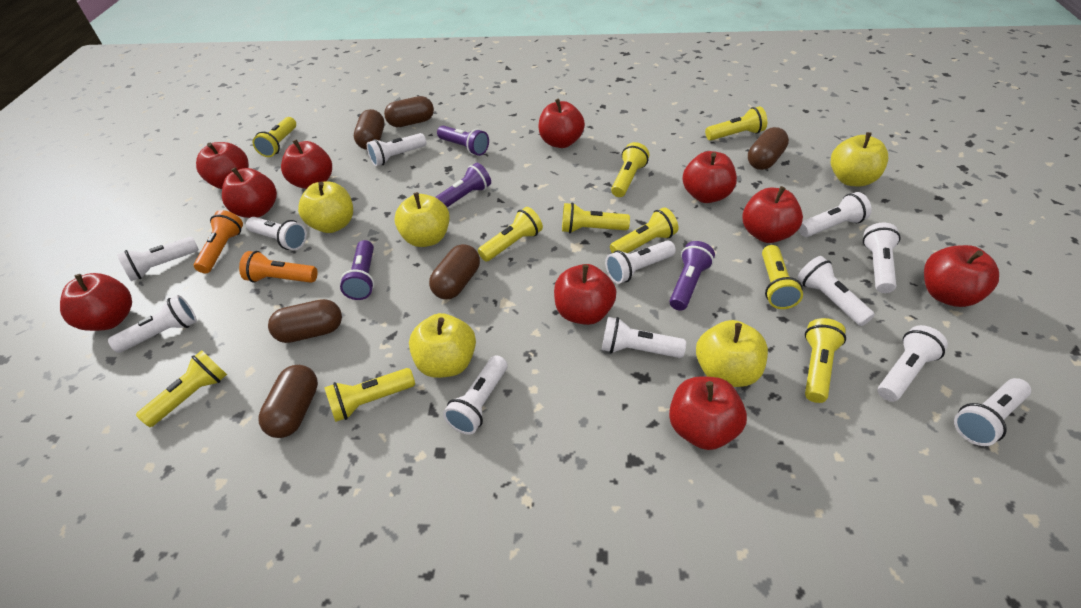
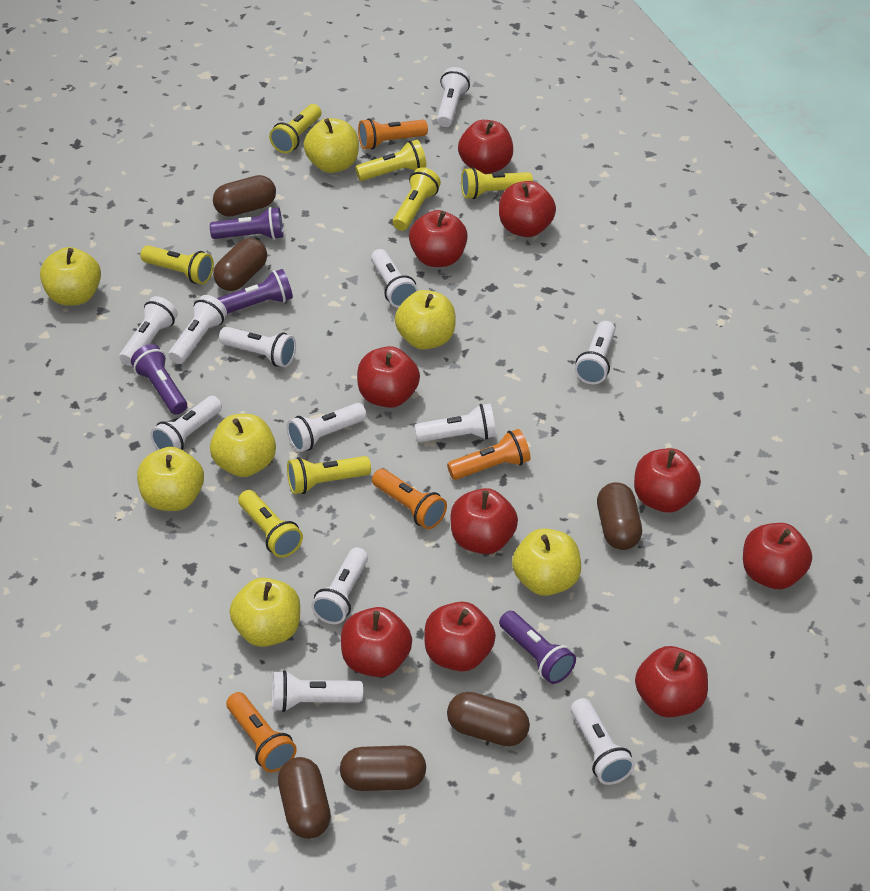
orange flashlight: 2 -> 4
yellow apple: 5 -> 7
yellow flashlight: 10 -> 7

